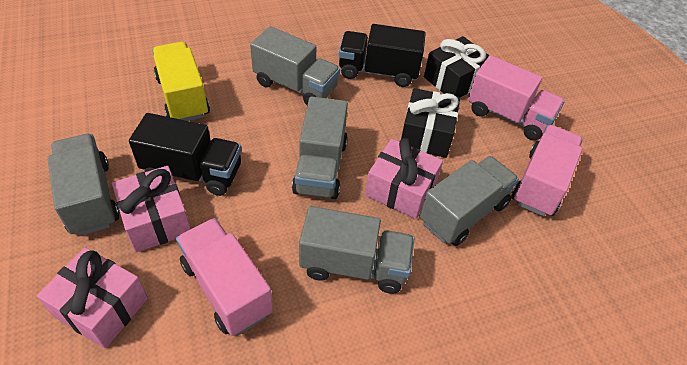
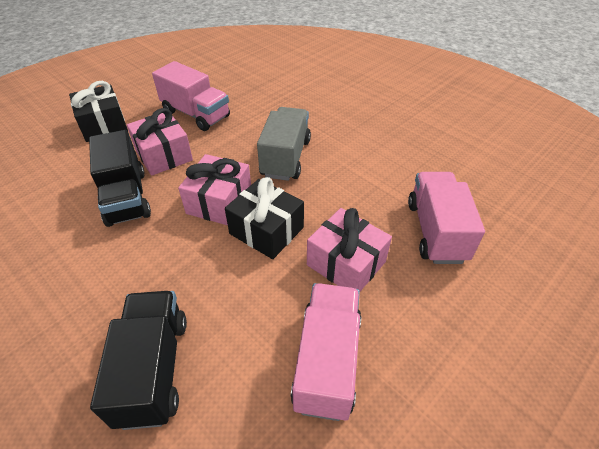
grey truck: 5 -> 1
yellow truck: 1 -> 0

